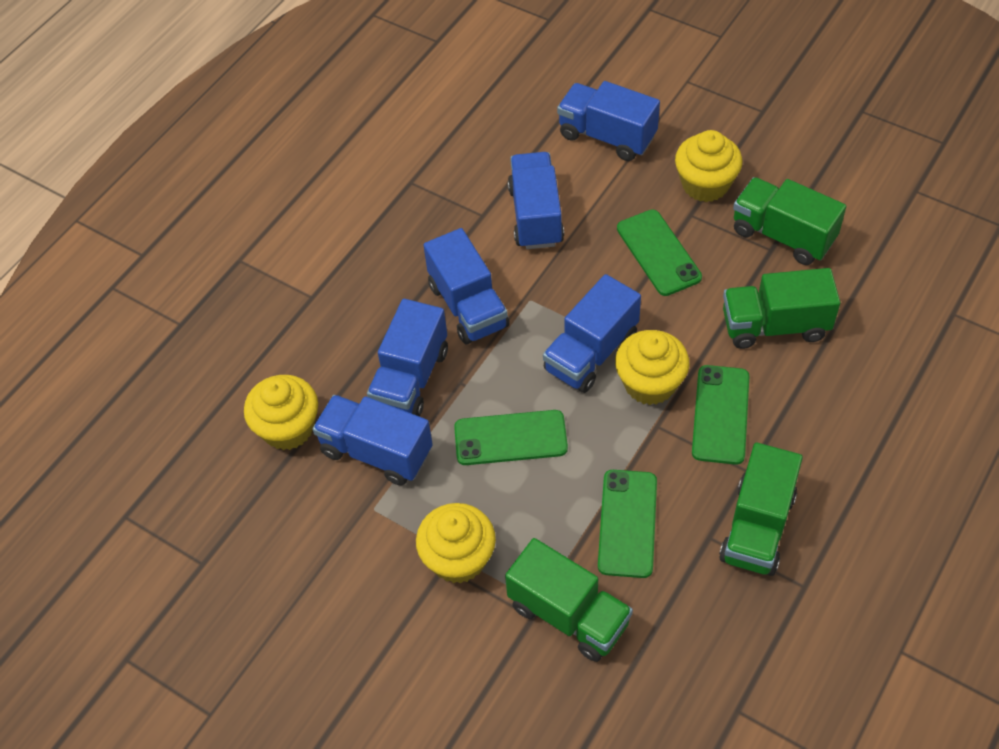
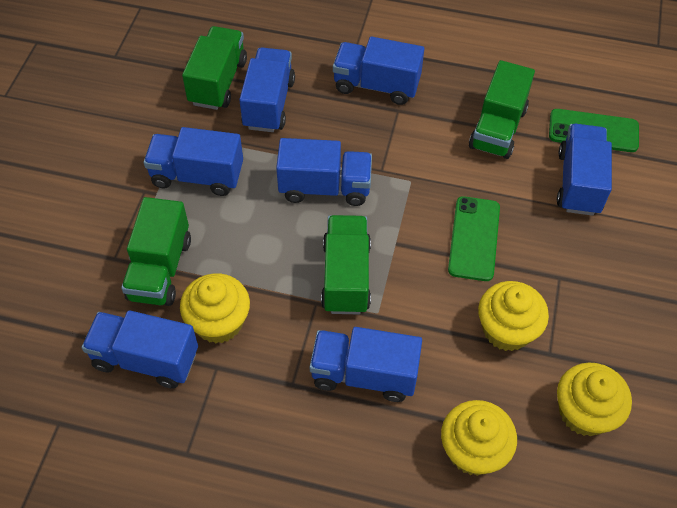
blue truck: 6 -> 7
green phone: 4 -> 2

